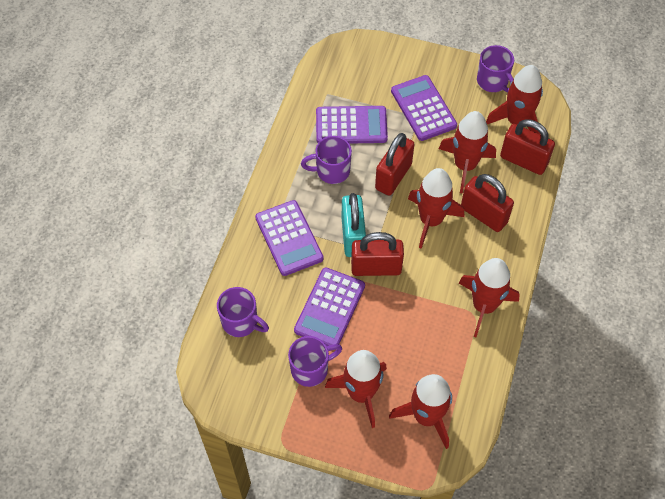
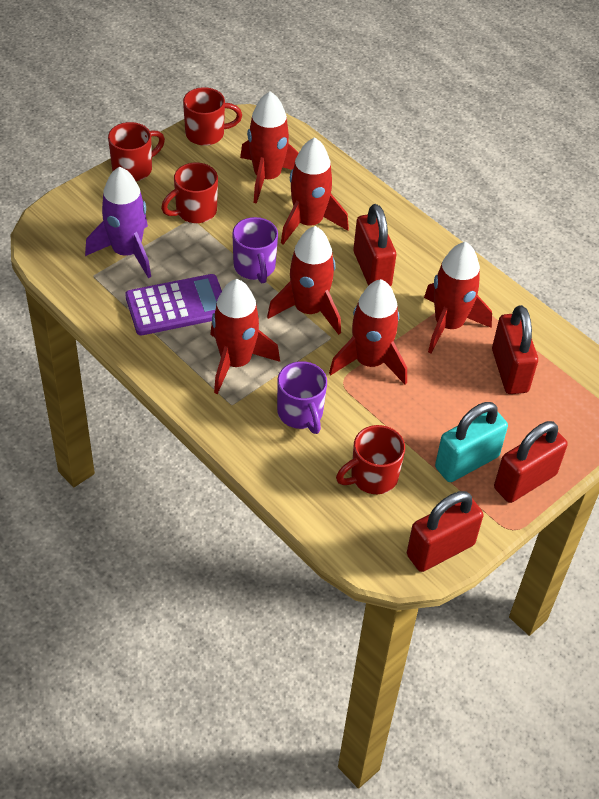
purple calculator: 4 -> 1
purple mug: 4 -> 2
purple rocket: 0 -> 1
red mug: 0 -> 4

